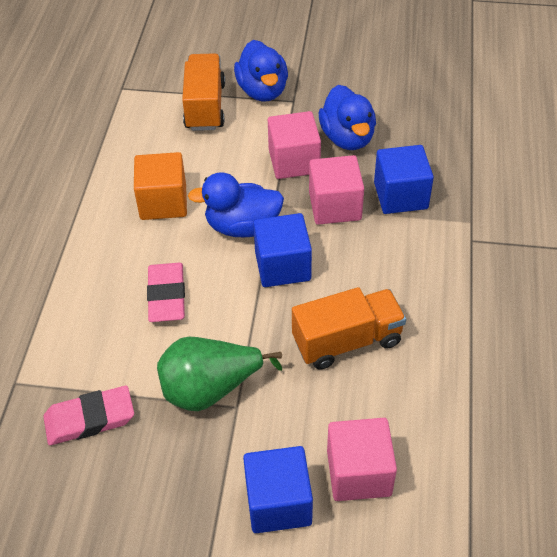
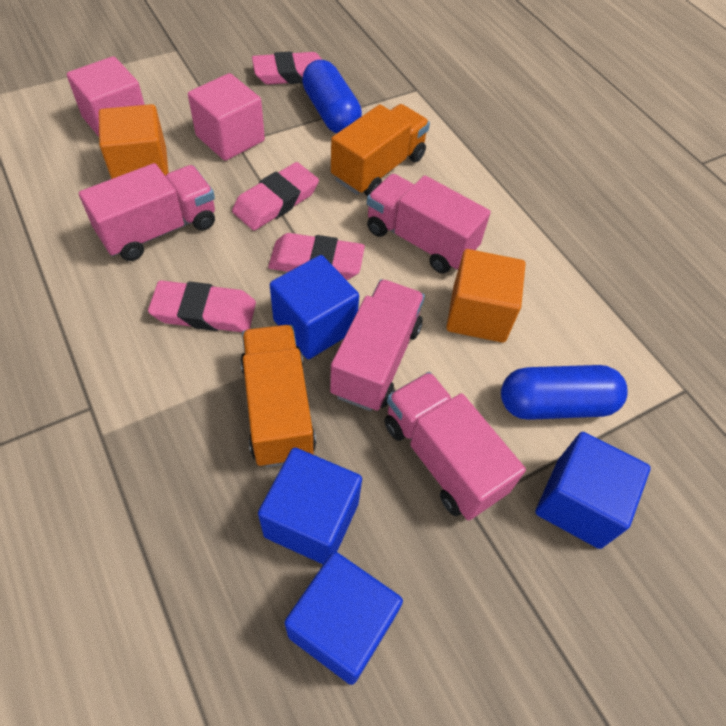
blue capsule: 0 -> 2
blue cube: 3 -> 4
blue duck: 3 -> 0
green pear: 1 -> 0
orange cube: 1 -> 2
pink cube: 3 -> 2
pink eraser: 2 -> 4
pink truck: 0 -> 4

